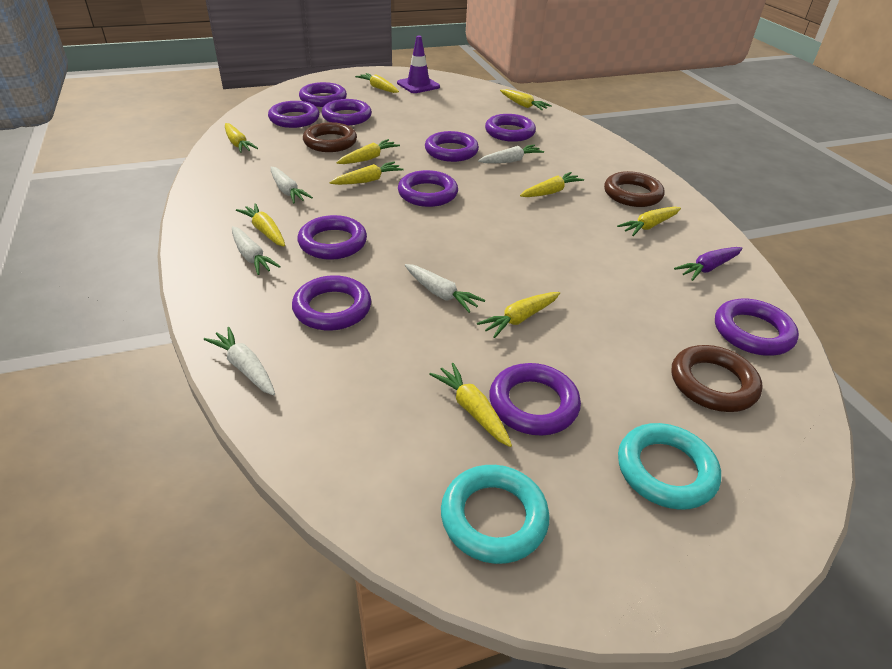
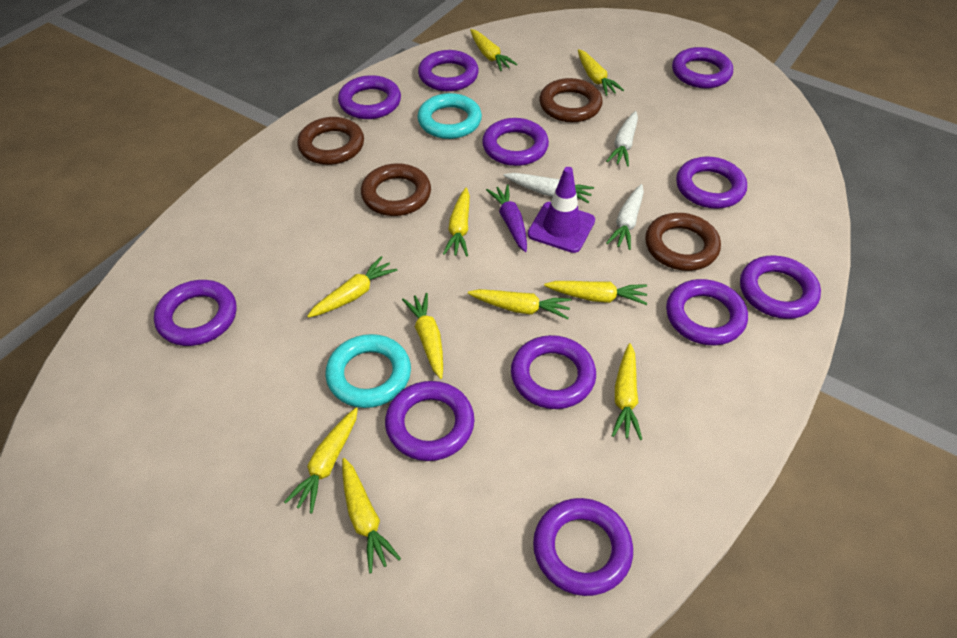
brown ring: 3 -> 4
purple ring: 10 -> 11
white carrot: 5 -> 3

